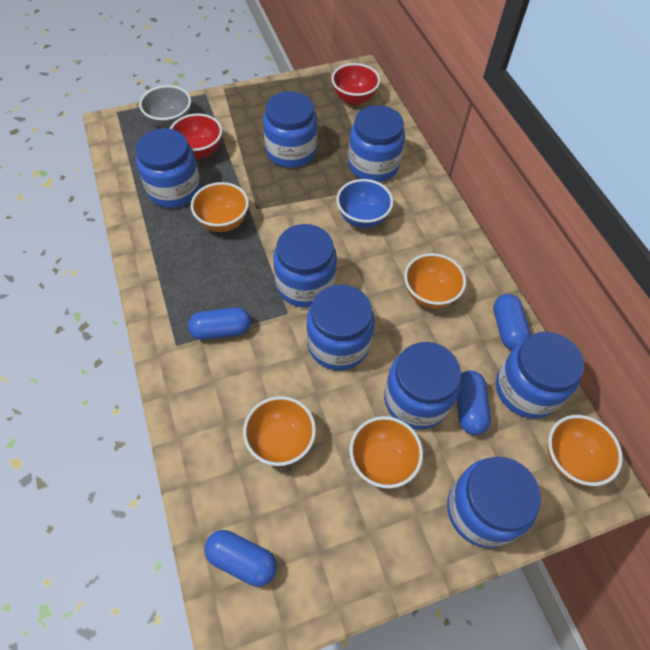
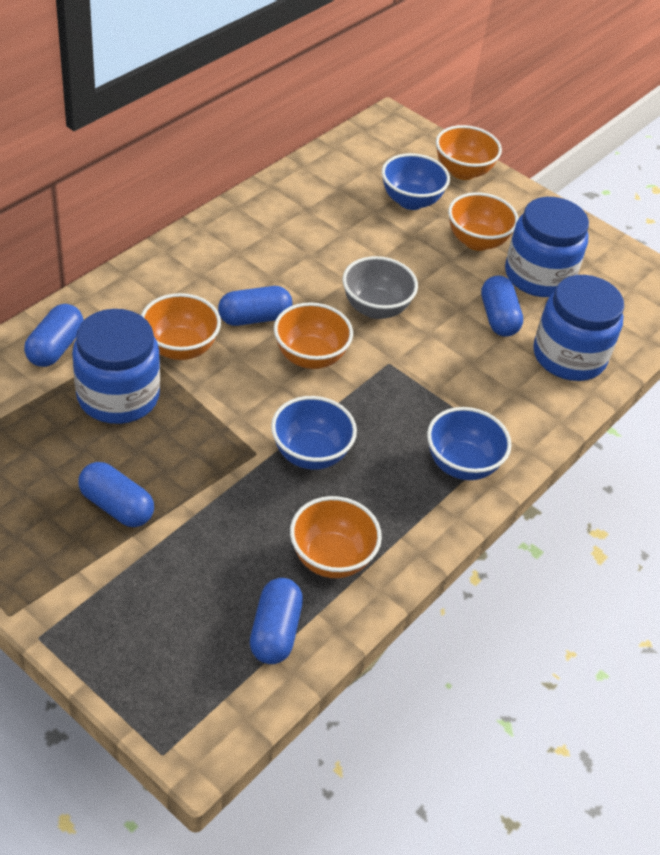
blue bowl: 1 -> 3
blue capsule: 4 -> 5
blue jar: 8 -> 3
red bowl: 2 -> 0

